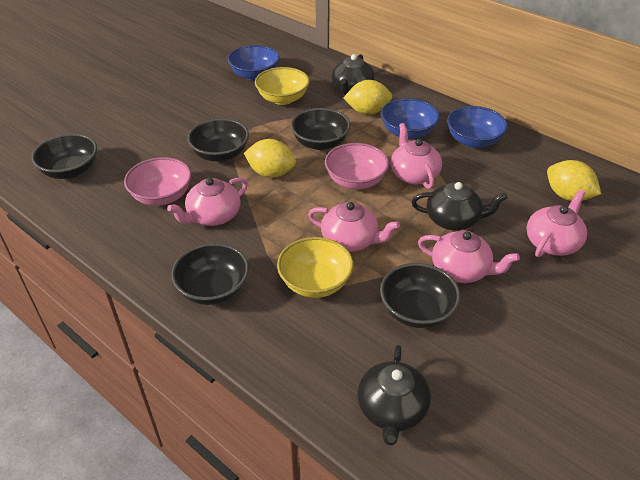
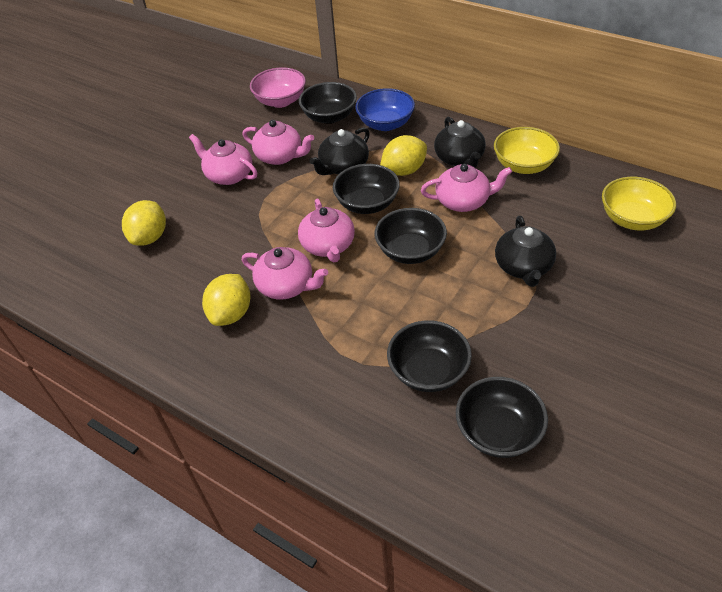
blue bowl: 3 -> 1
pink bowl: 2 -> 1

